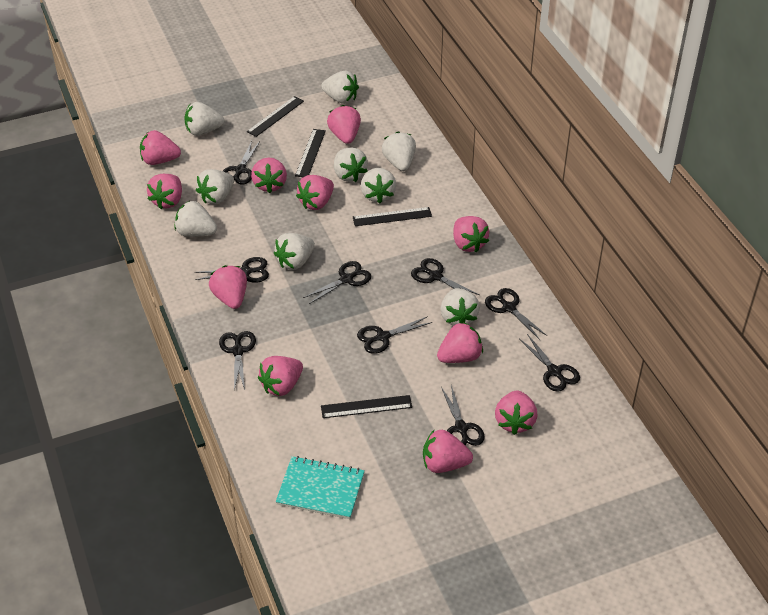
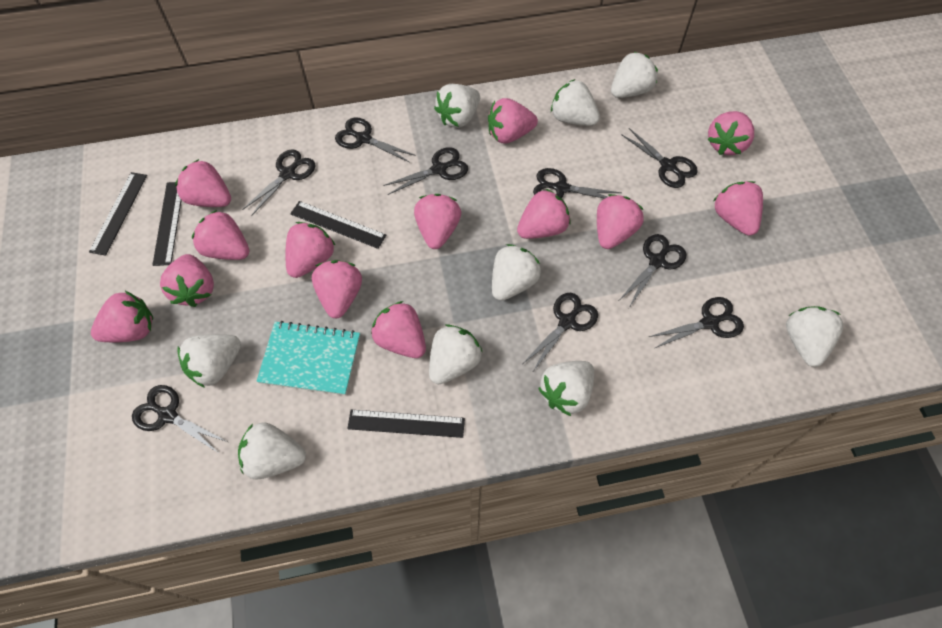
pink strawberry: 11 -> 13

